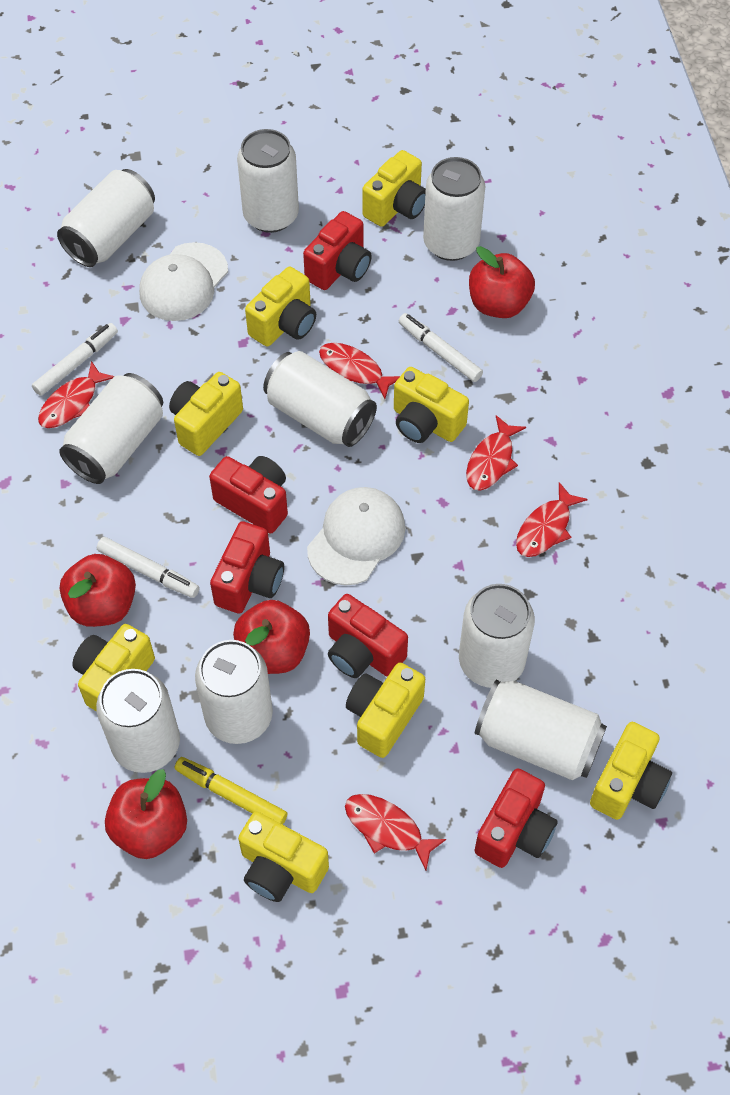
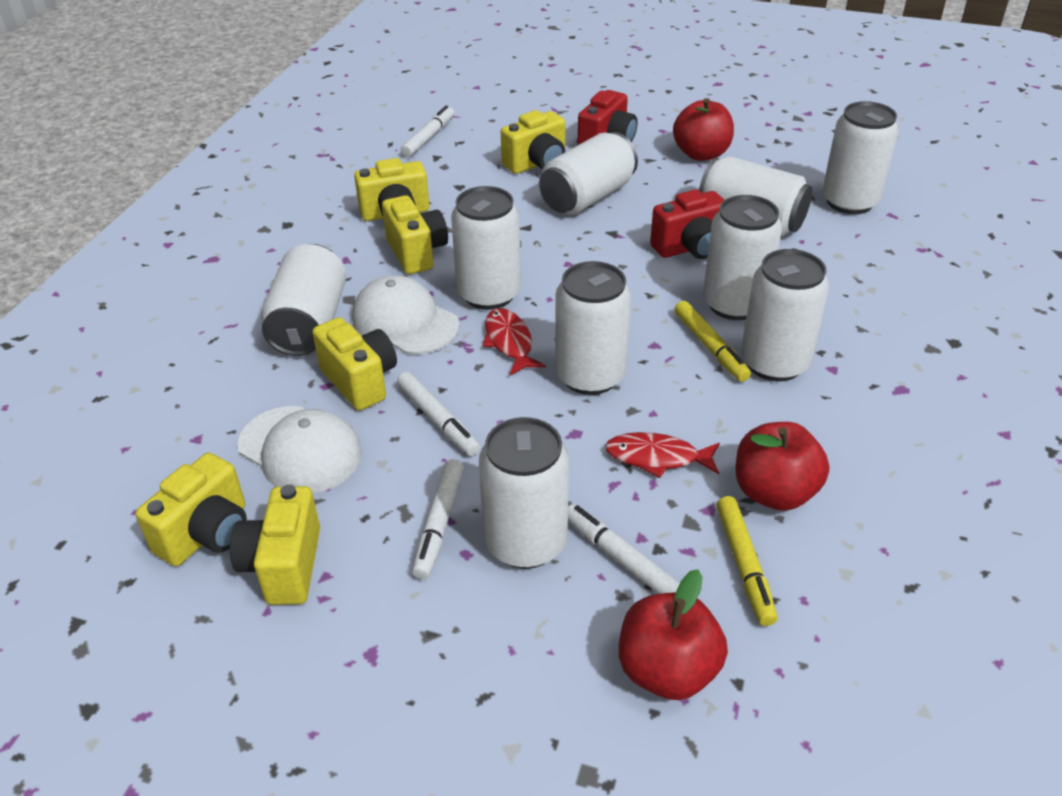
red apple: 4 -> 3
red camera: 5 -> 2
red fish: 5 -> 2
white marker: 3 -> 4
yellow camera: 8 -> 6
yellow marker: 1 -> 2

